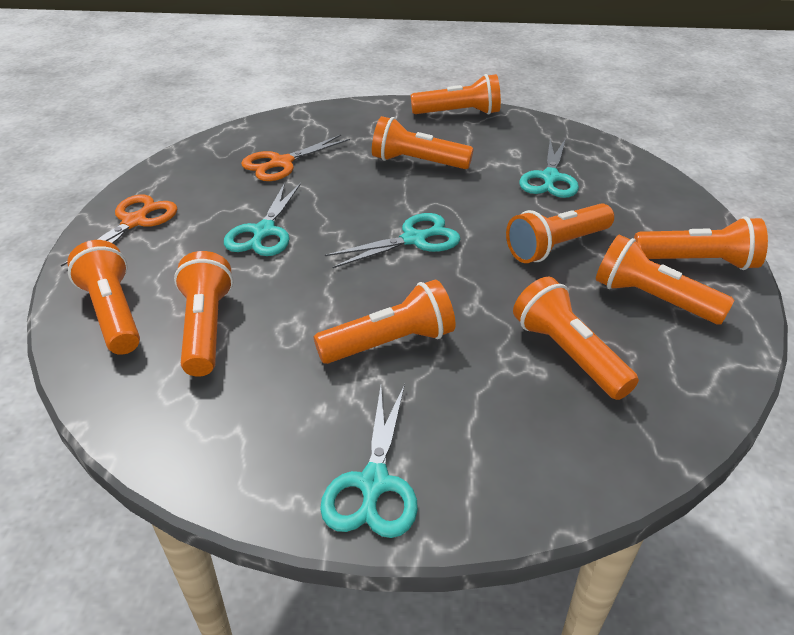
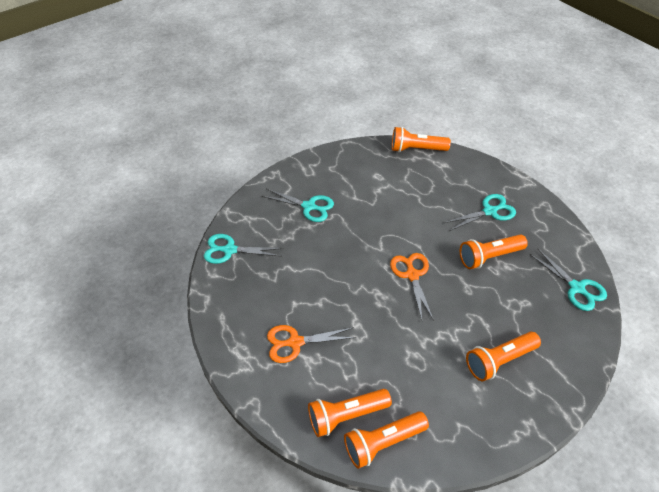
orange flashlight: 9 -> 5

